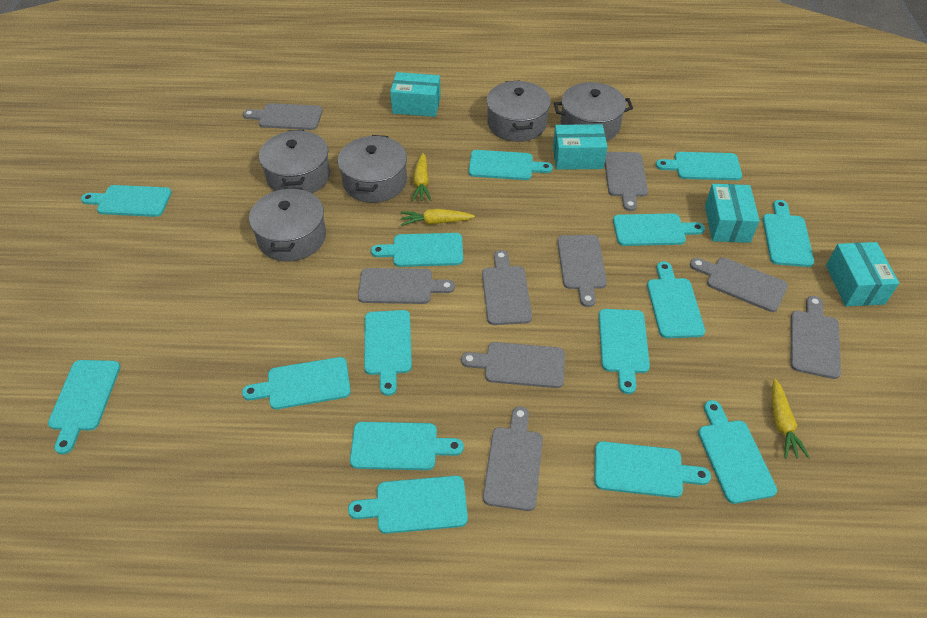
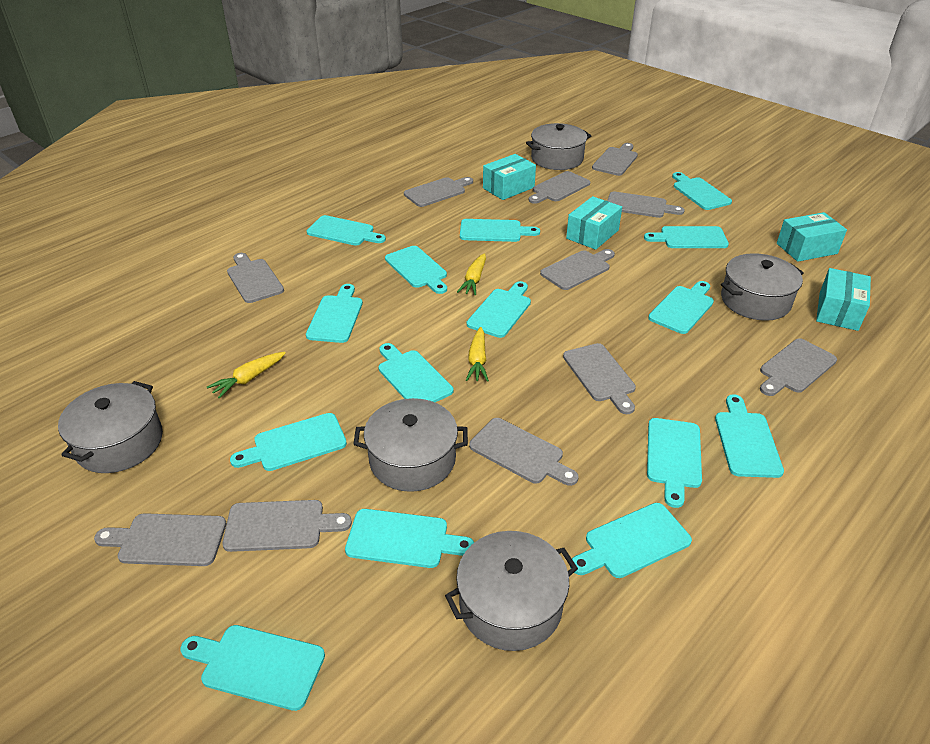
grey cutting board: 9 -> 11

